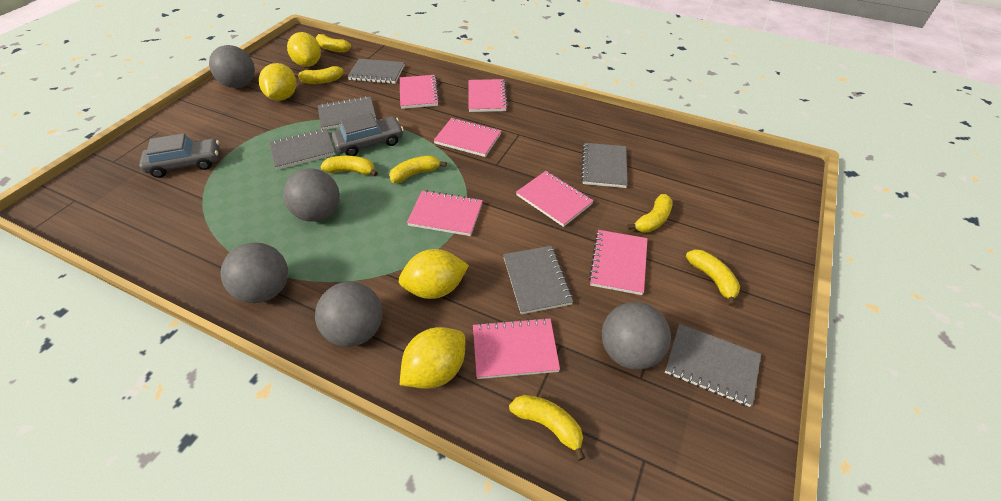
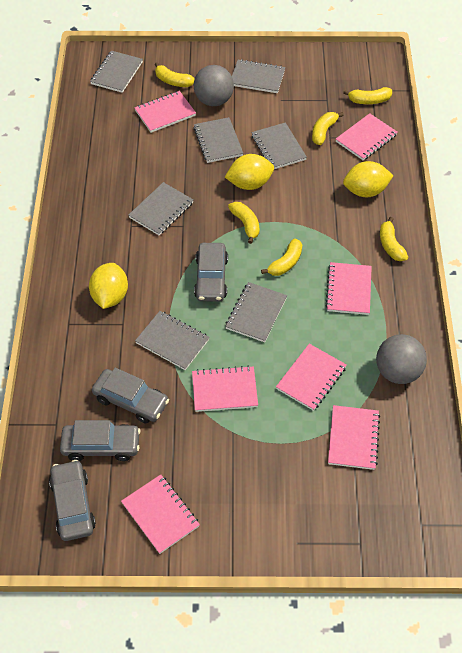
grey ball: 5 -> 2
grey car: 2 -> 4
grey notebook: 6 -> 7
yellow banana: 7 -> 6
yellow lemon: 4 -> 3

